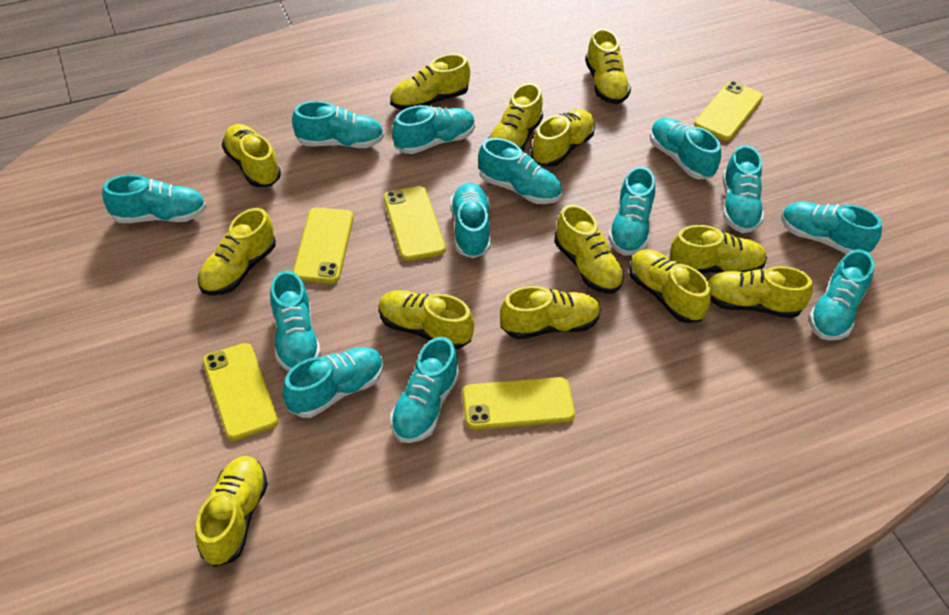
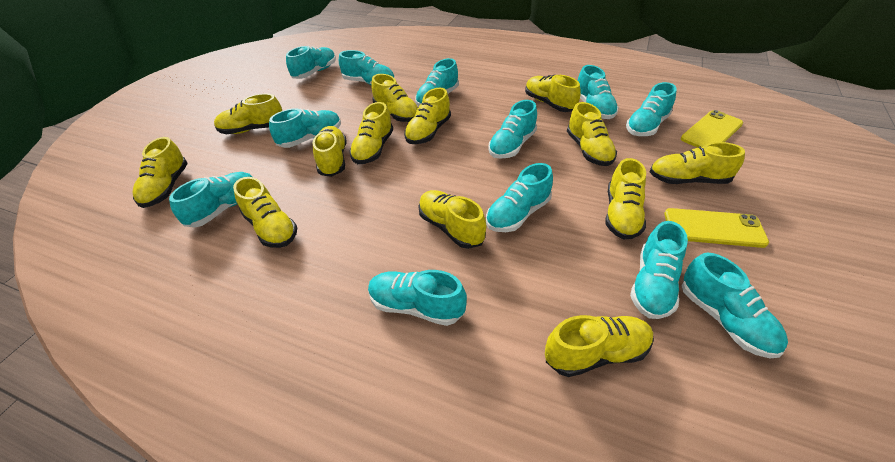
turquoise shoe: 13 -> 12
yellow phone: 5 -> 2

